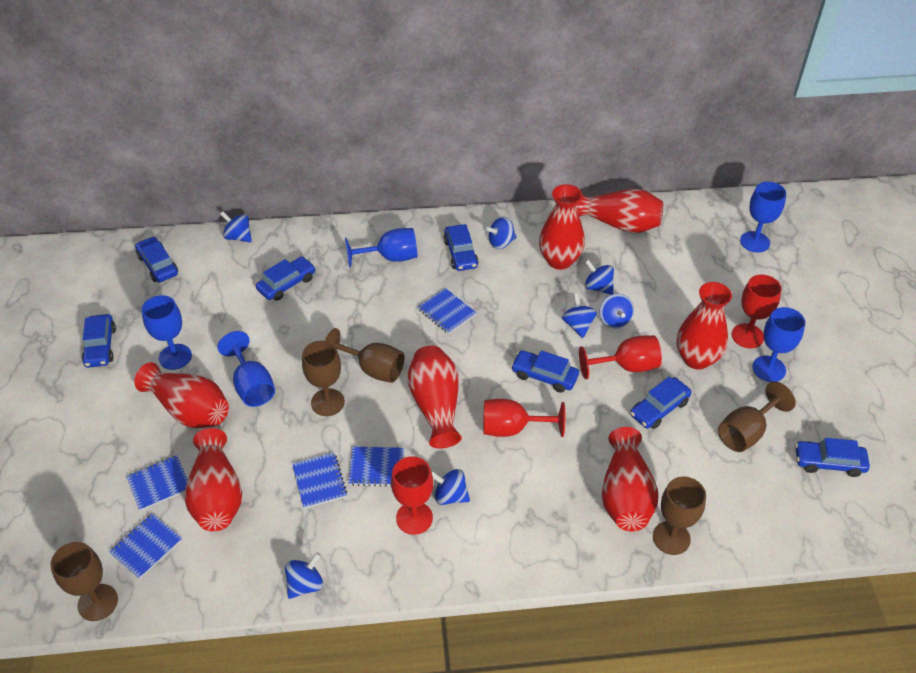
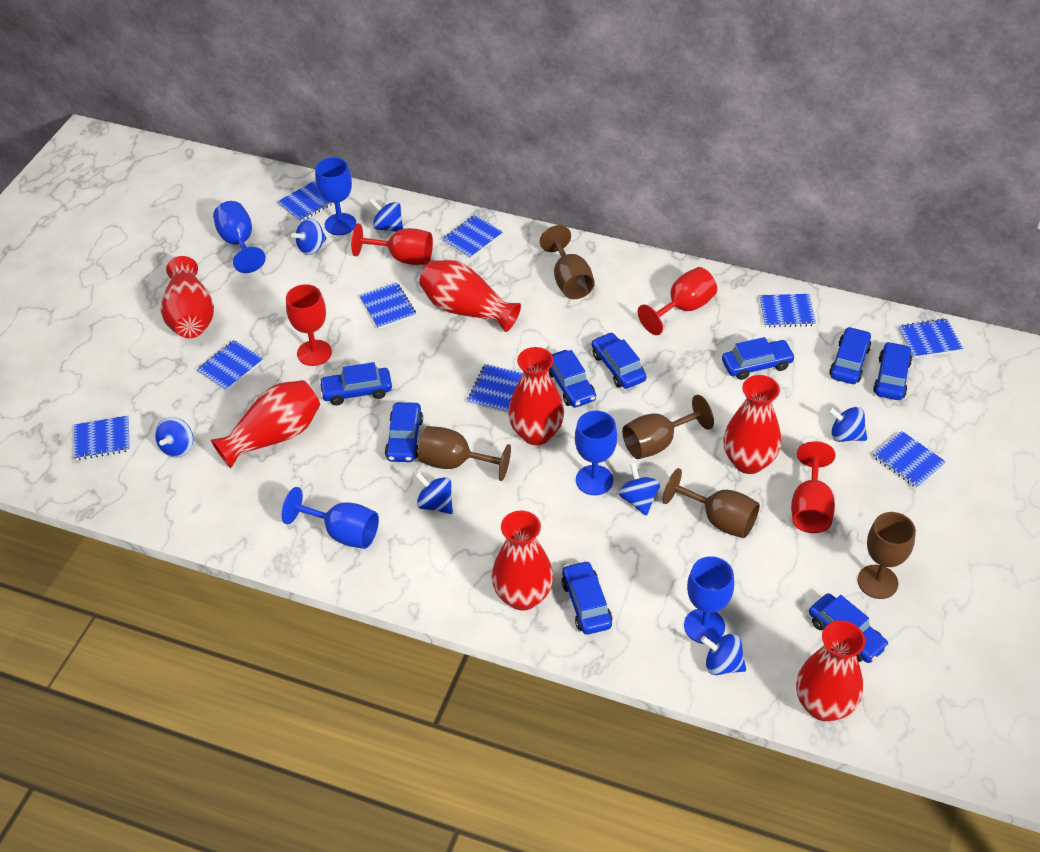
blue car: 7 -> 9
blue notebook: 5 -> 9

